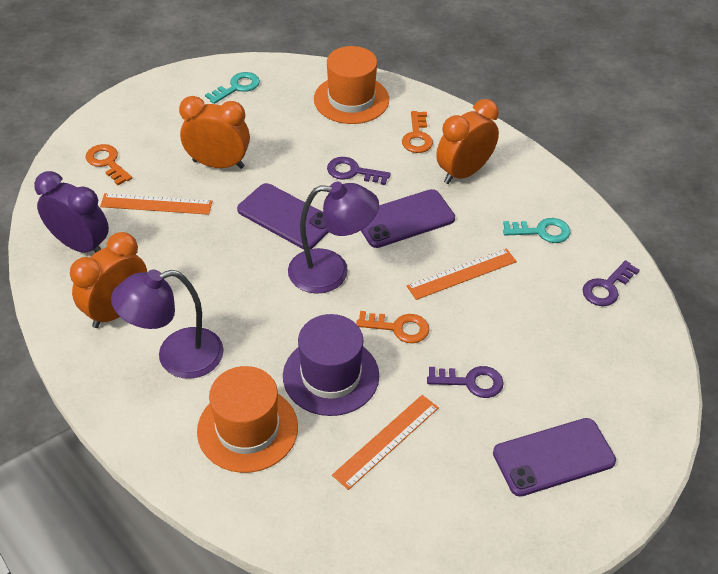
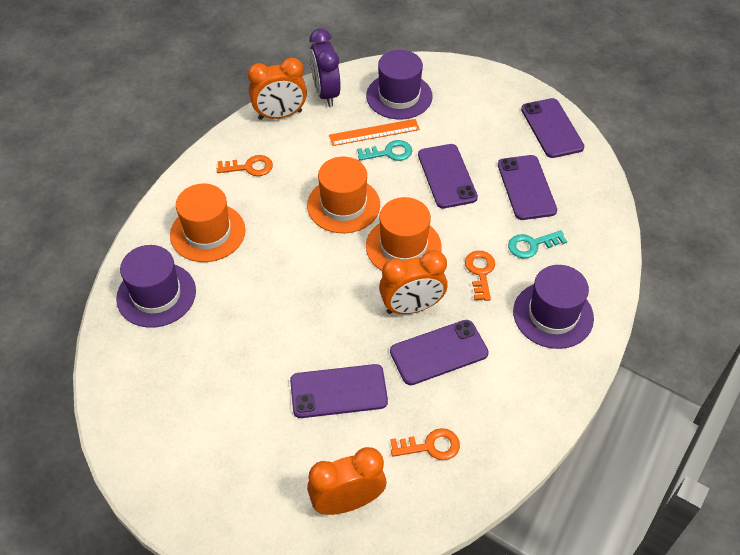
orange hat: 2 -> 3
orange ruler: 3 -> 1
purple hat: 1 -> 3
purple key: 3 -> 0
purple lamp: 2 -> 0
purple phone: 3 -> 5

